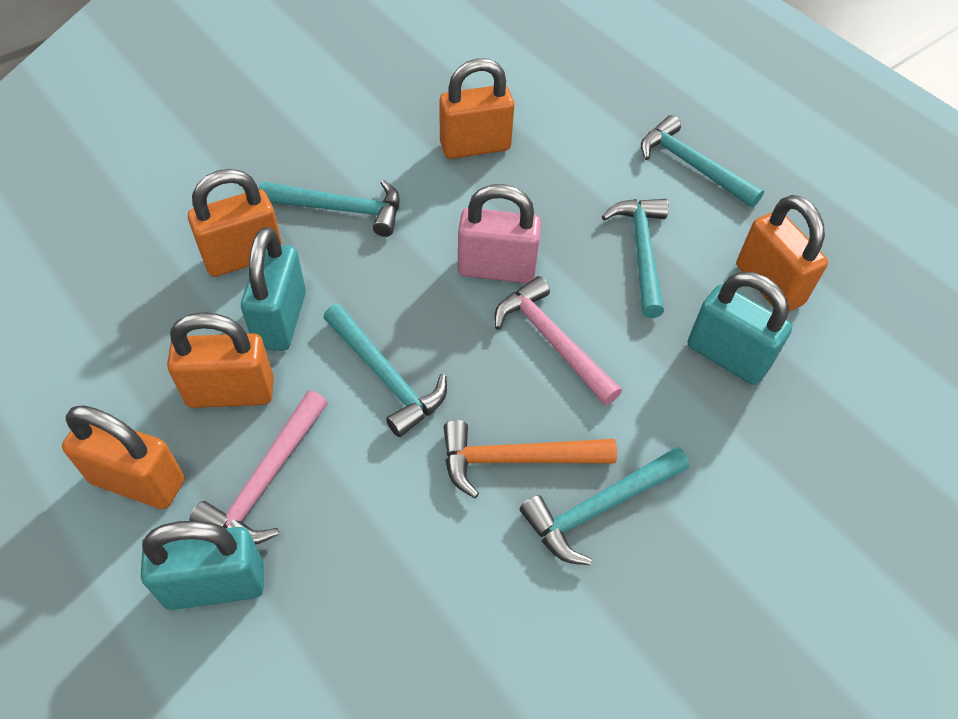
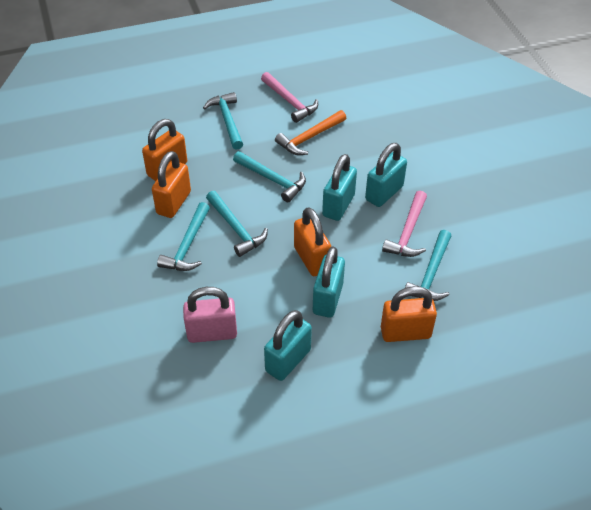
orange padlock: 5 -> 4
turquoise padlock: 3 -> 4

